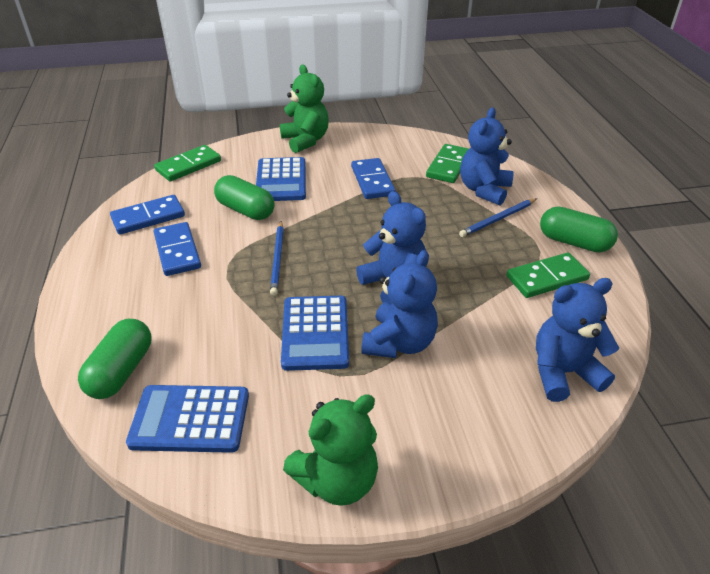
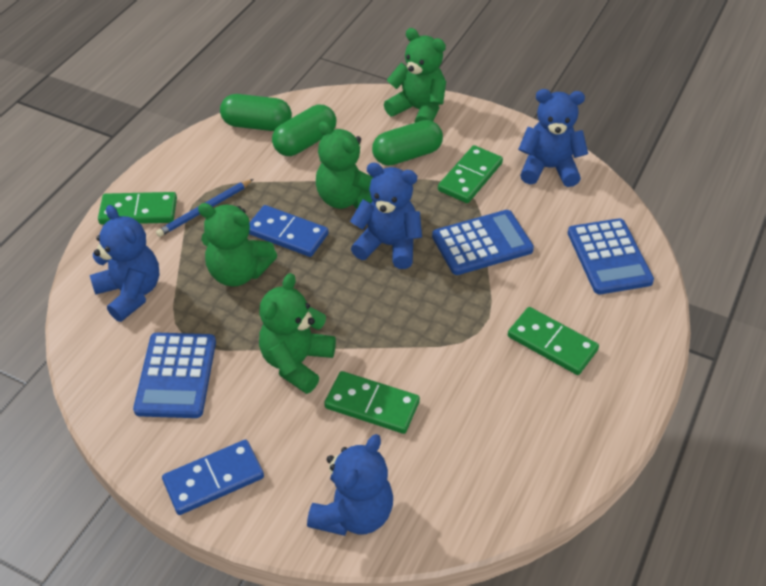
blue domino: 3 -> 2
blue pencil: 2 -> 1
green domino: 3 -> 4
green teddy bear: 2 -> 4

